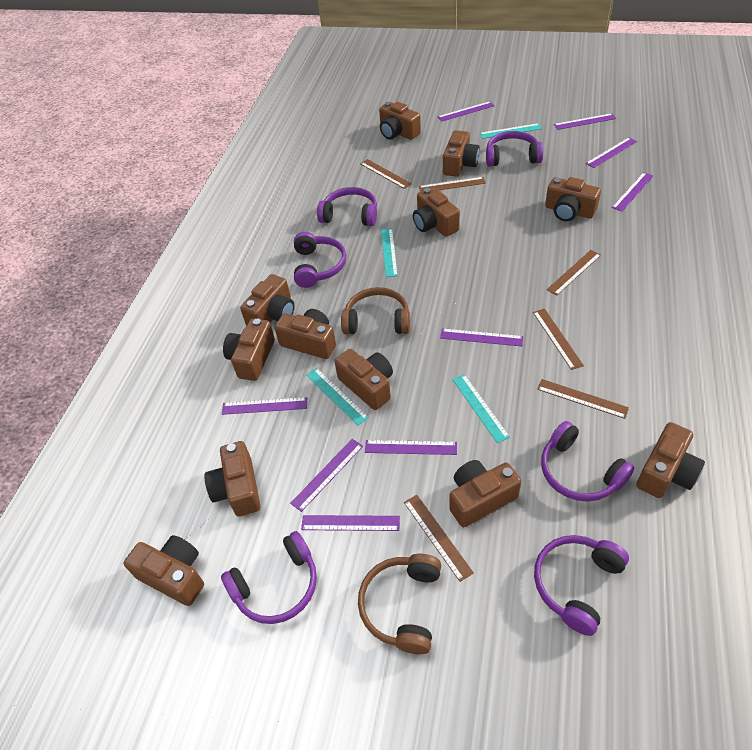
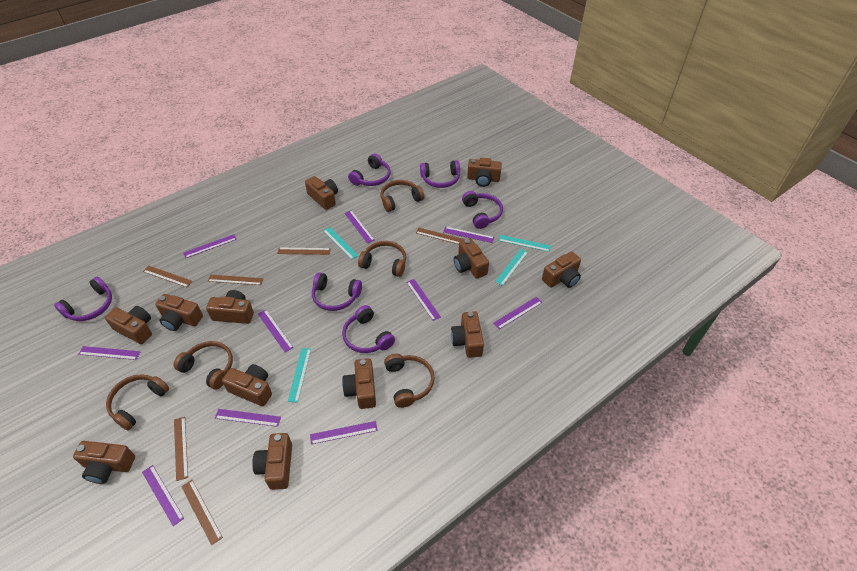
brown headphones: 2 -> 5
purple ruler: 9 -> 10

